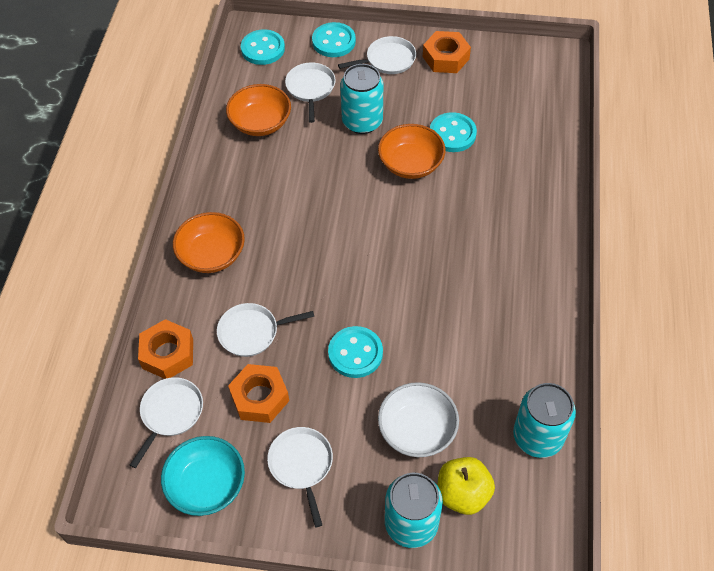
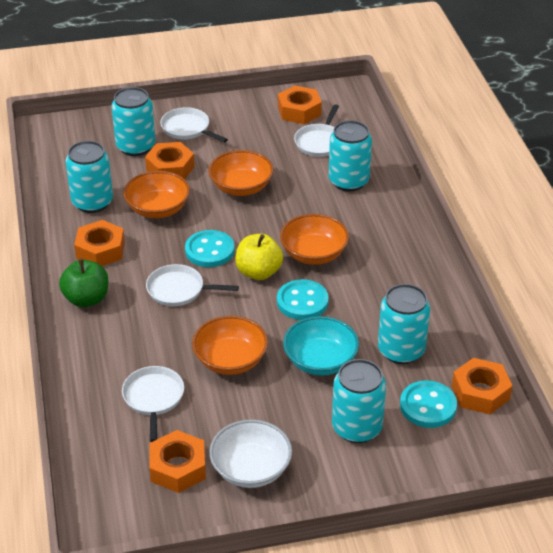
green apple: 0 -> 1
orange bowl: 3 -> 4
orange nut: 3 -> 5
turquoise button: 4 -> 3
turquoise can: 3 -> 5
white pan: 5 -> 4

